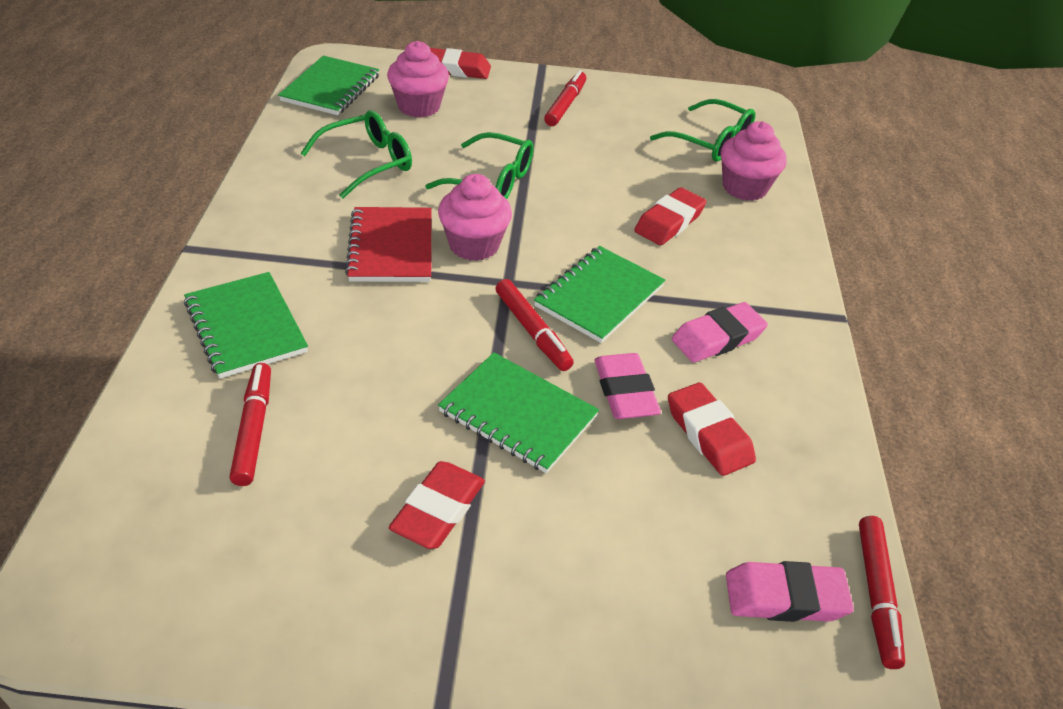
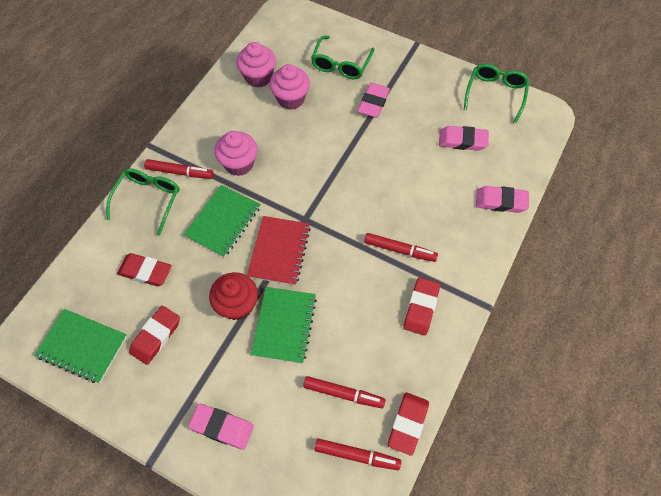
green notebook: 4 -> 3
pink eraser: 3 -> 4
red cupcake: 0 -> 1

